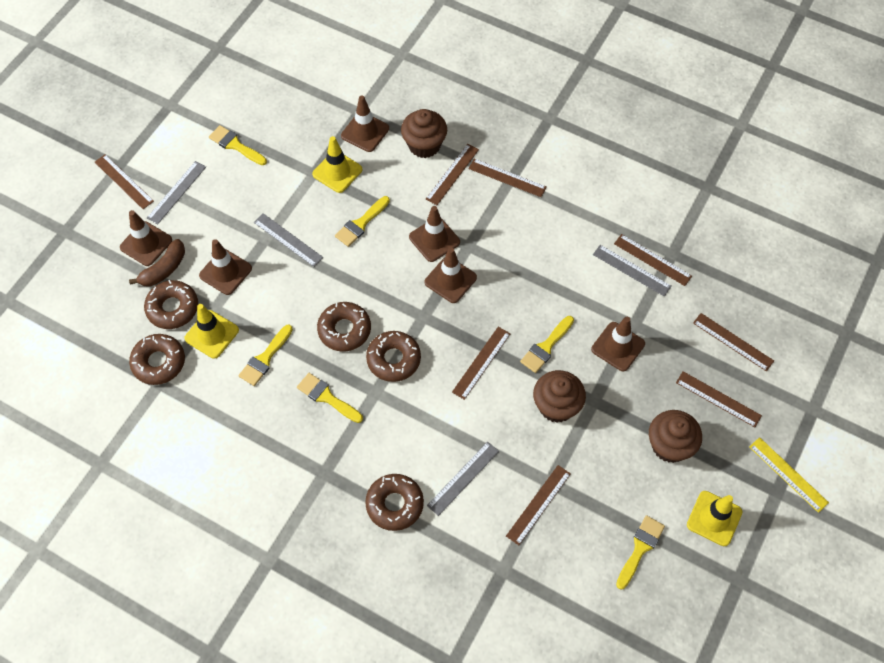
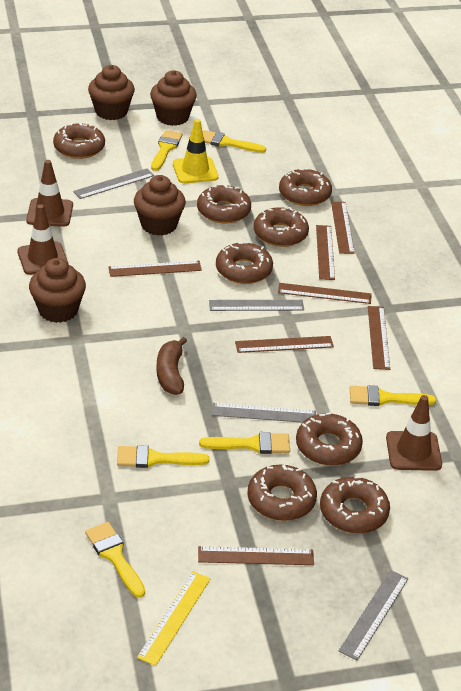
brown cupcake: 3 -> 4
brown donut: 5 -> 8
brown ruler: 8 -> 7
brown traffic cone: 6 -> 3
yellow traffic cone: 3 -> 1

